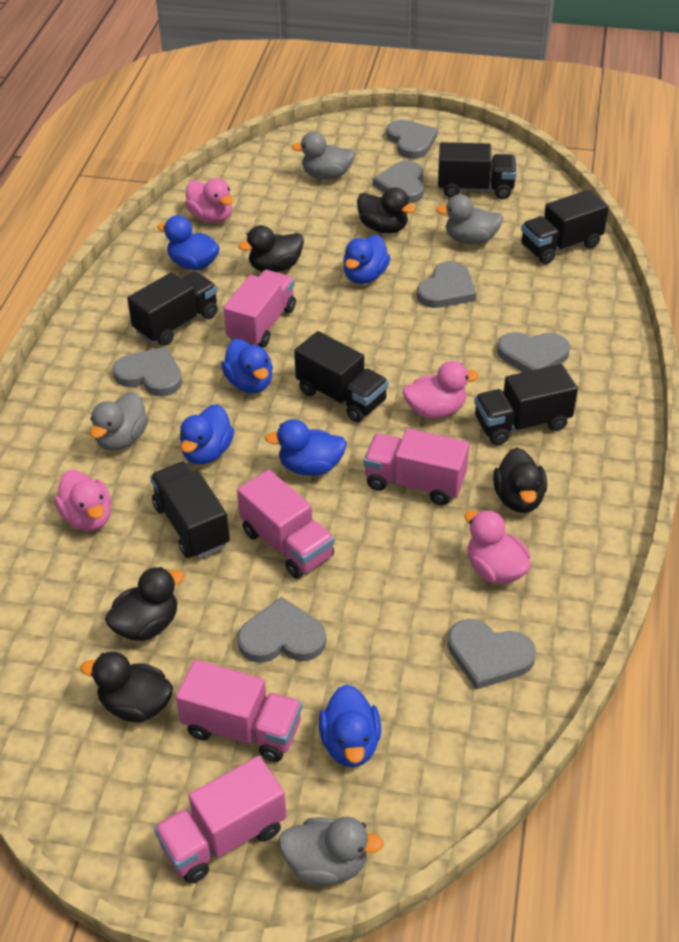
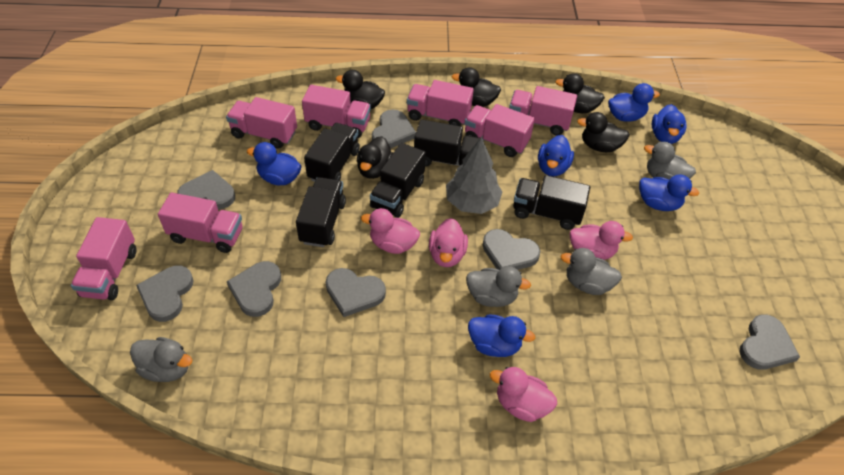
black truck: 6 -> 5
grey tree: 0 -> 1
pink truck: 5 -> 7

